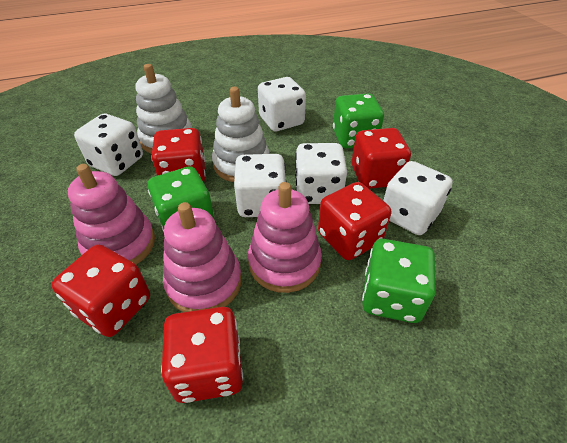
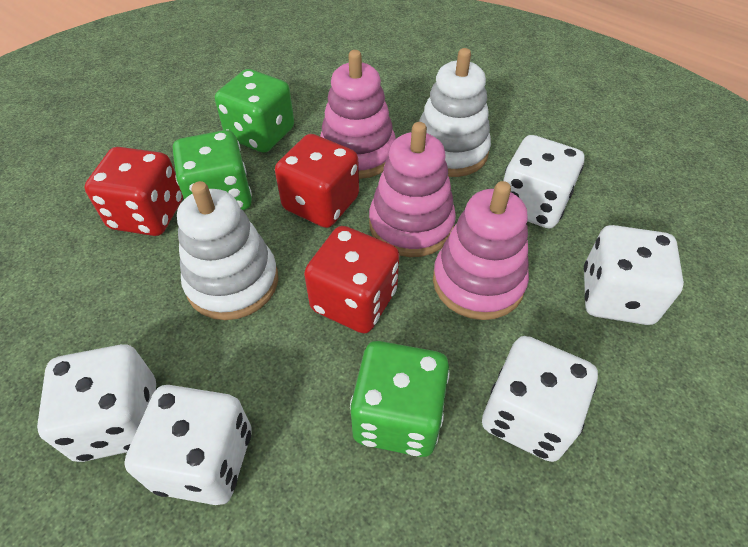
red dice: 5 -> 3

